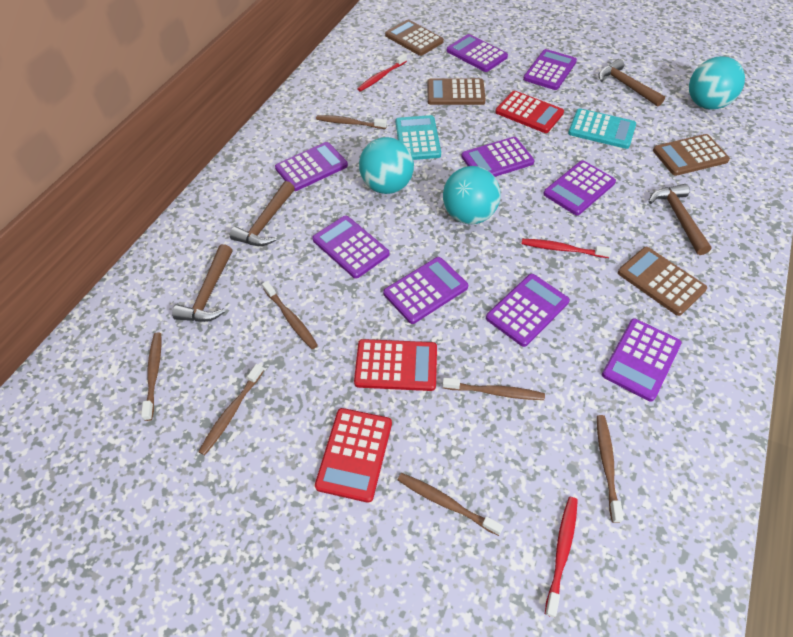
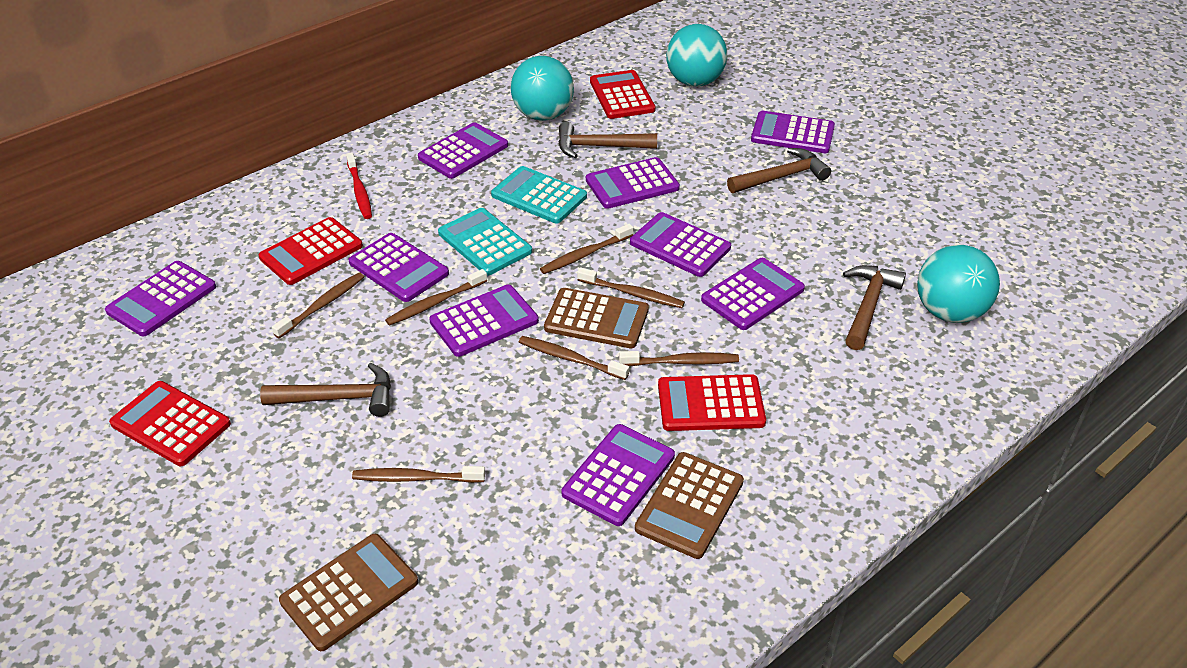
brown calculator: 4 -> 3
red calculator: 3 -> 4
red toothbrush: 3 -> 1

